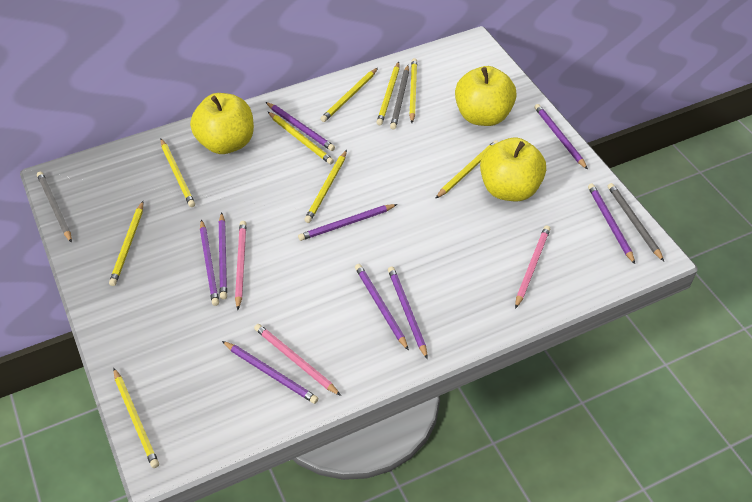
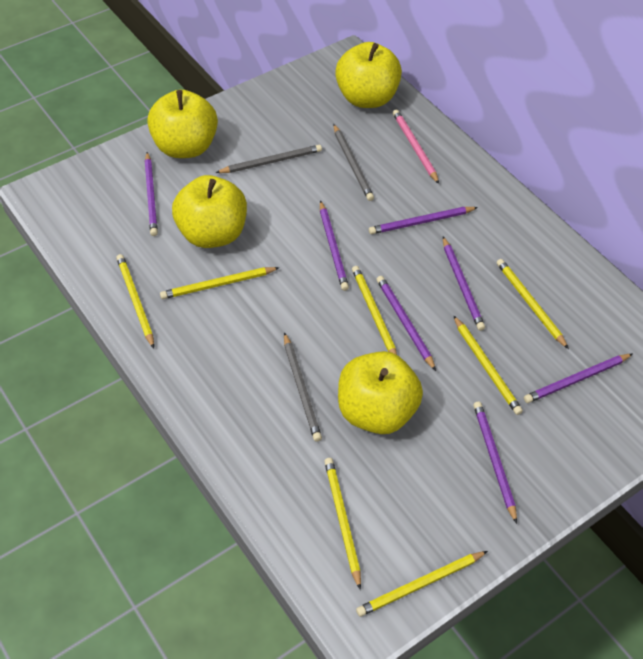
pink pencil: 3 -> 1
purple pencil: 9 -> 7
yellow apple: 3 -> 4
yellow pencil: 9 -> 7

